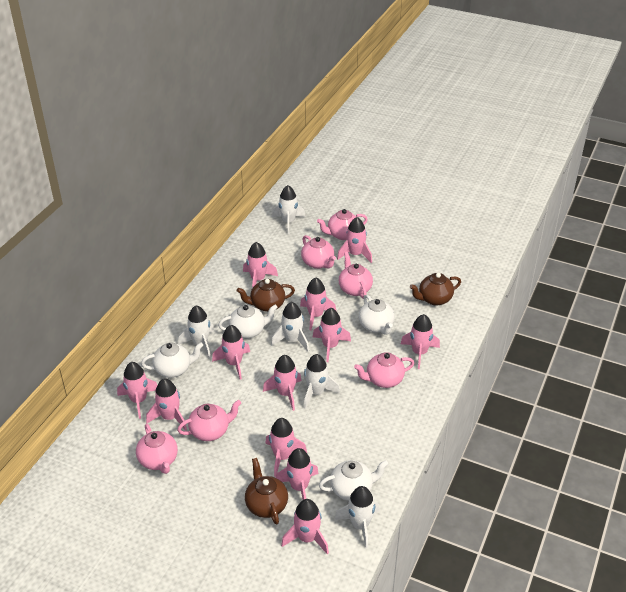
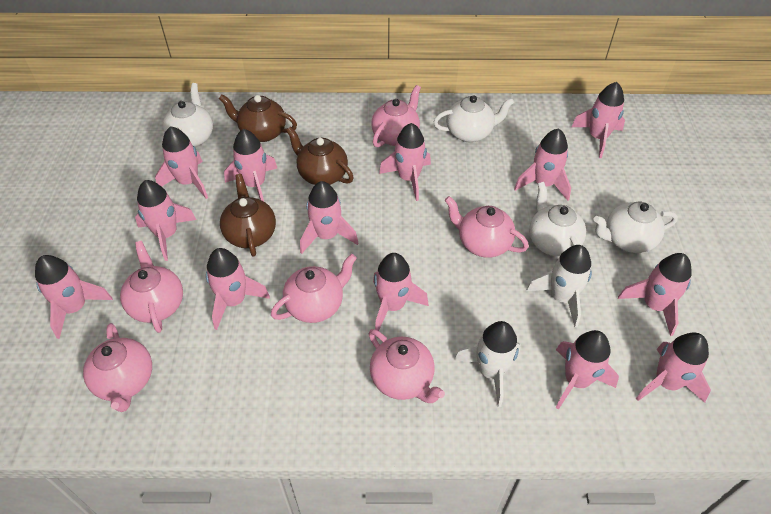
pink rocket: 12 -> 13
white rocket: 5 -> 2

